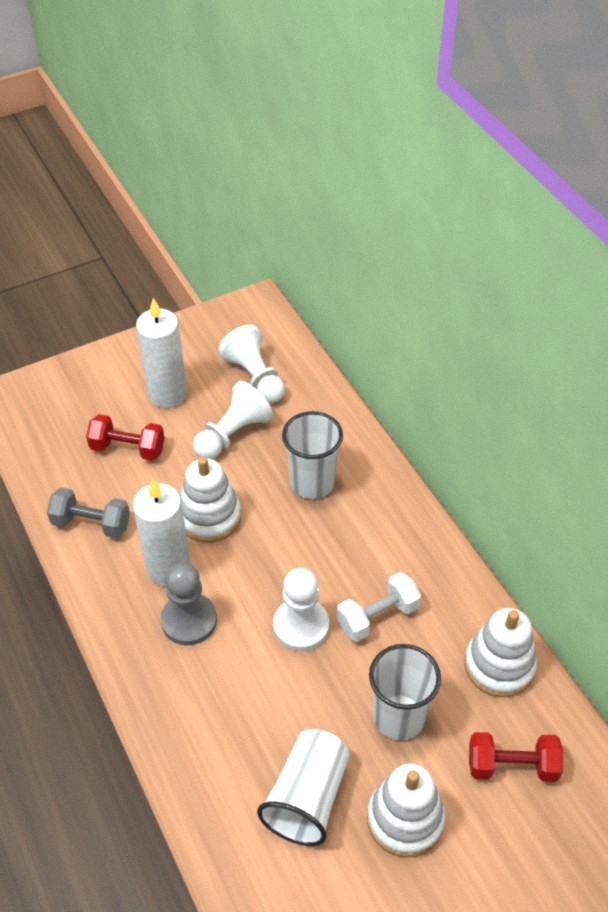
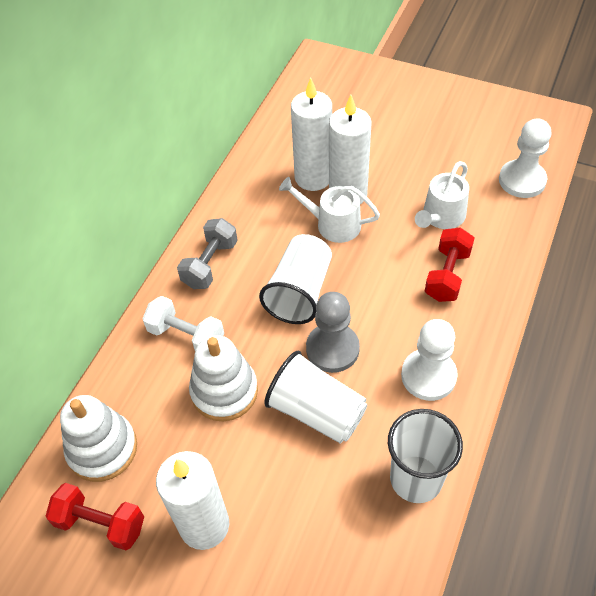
white candle: 2 -> 3
white pawn: 3 -> 2
white stacking toy: 3 -> 2
white watering can: 0 -> 2

